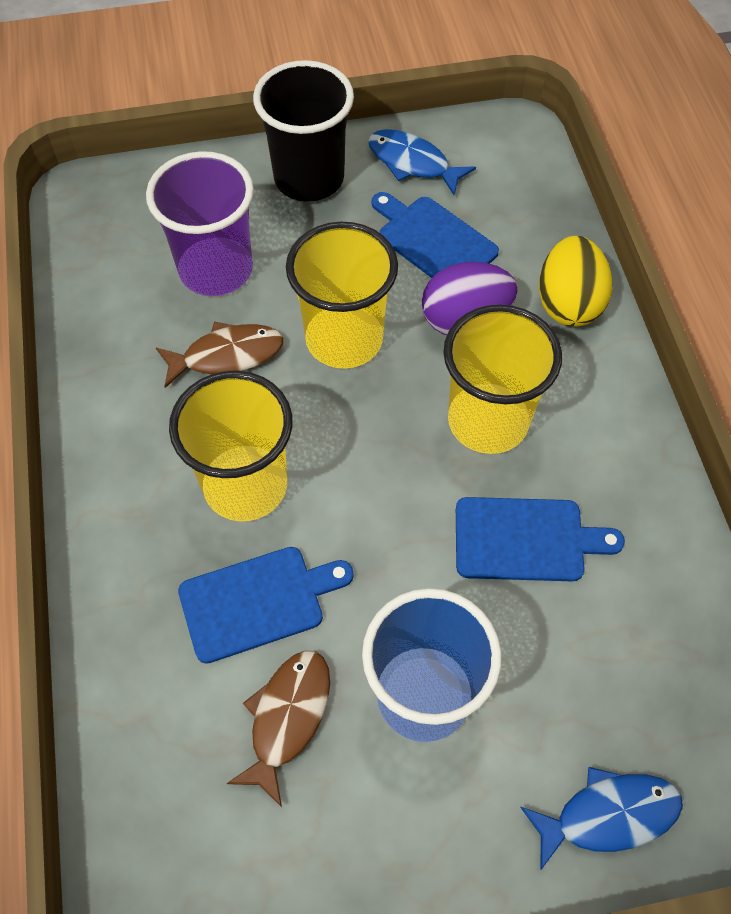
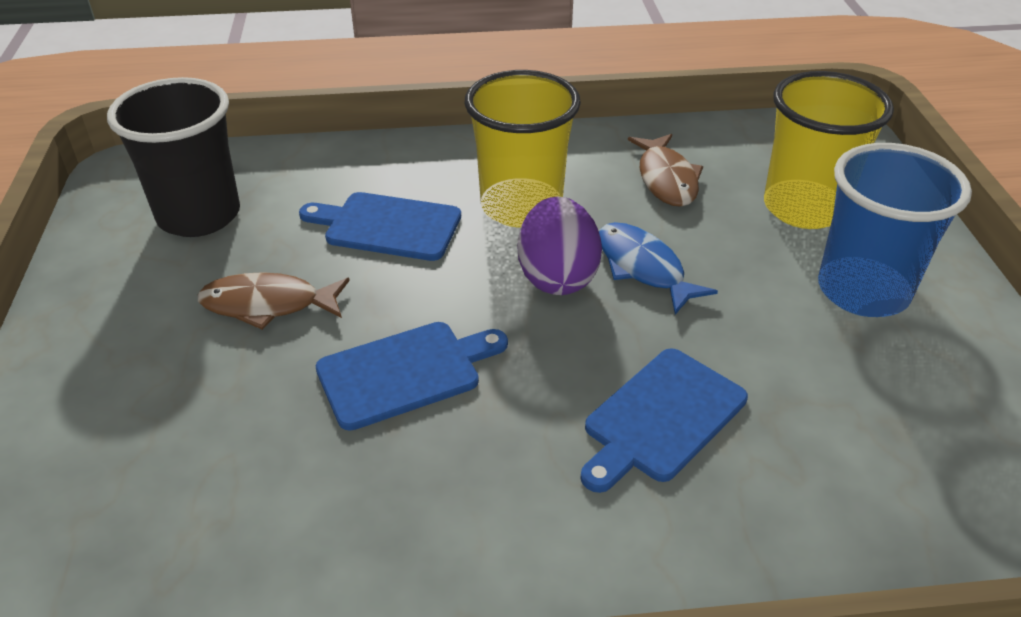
blue fish: 2 -> 1
purple cup: 1 -> 0
yellow cup: 3 -> 2
yellow egg: 1 -> 0

